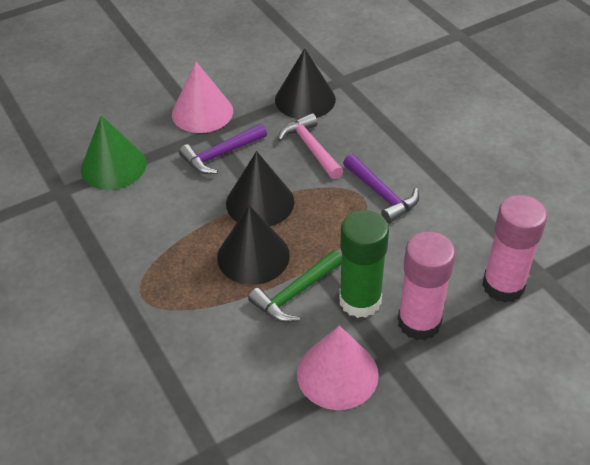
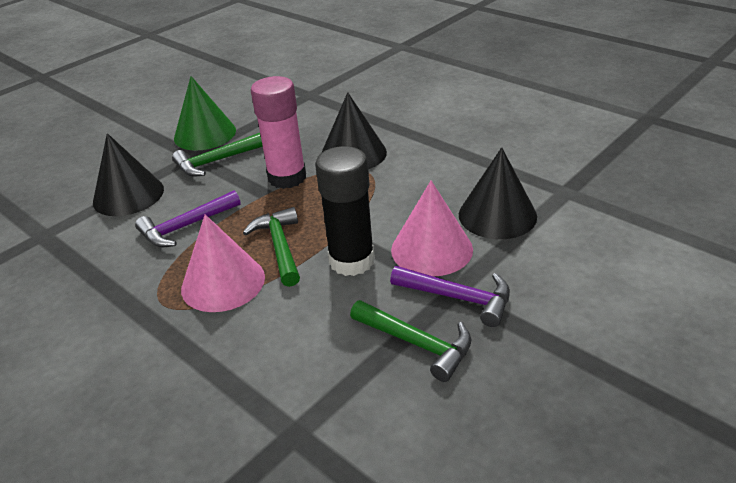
black glue stick: 0 -> 1
green glue stick: 1 -> 0
green hammer: 1 -> 3
pink glue stick: 2 -> 1
pink hammer: 1 -> 0

